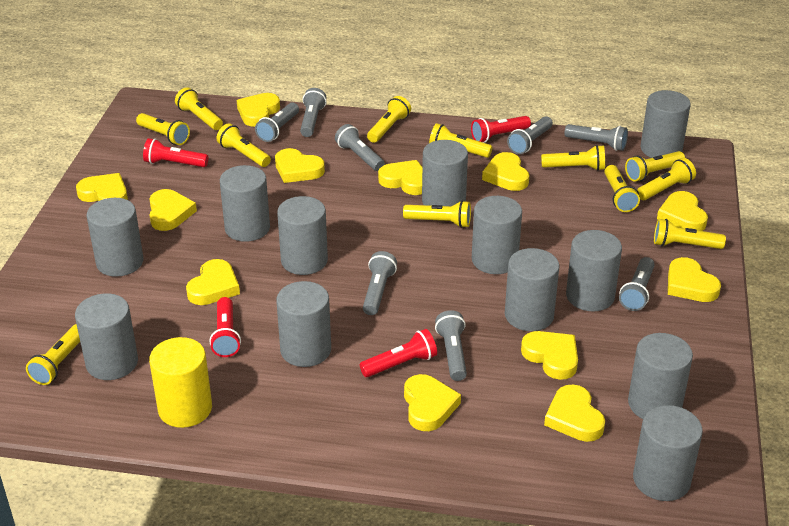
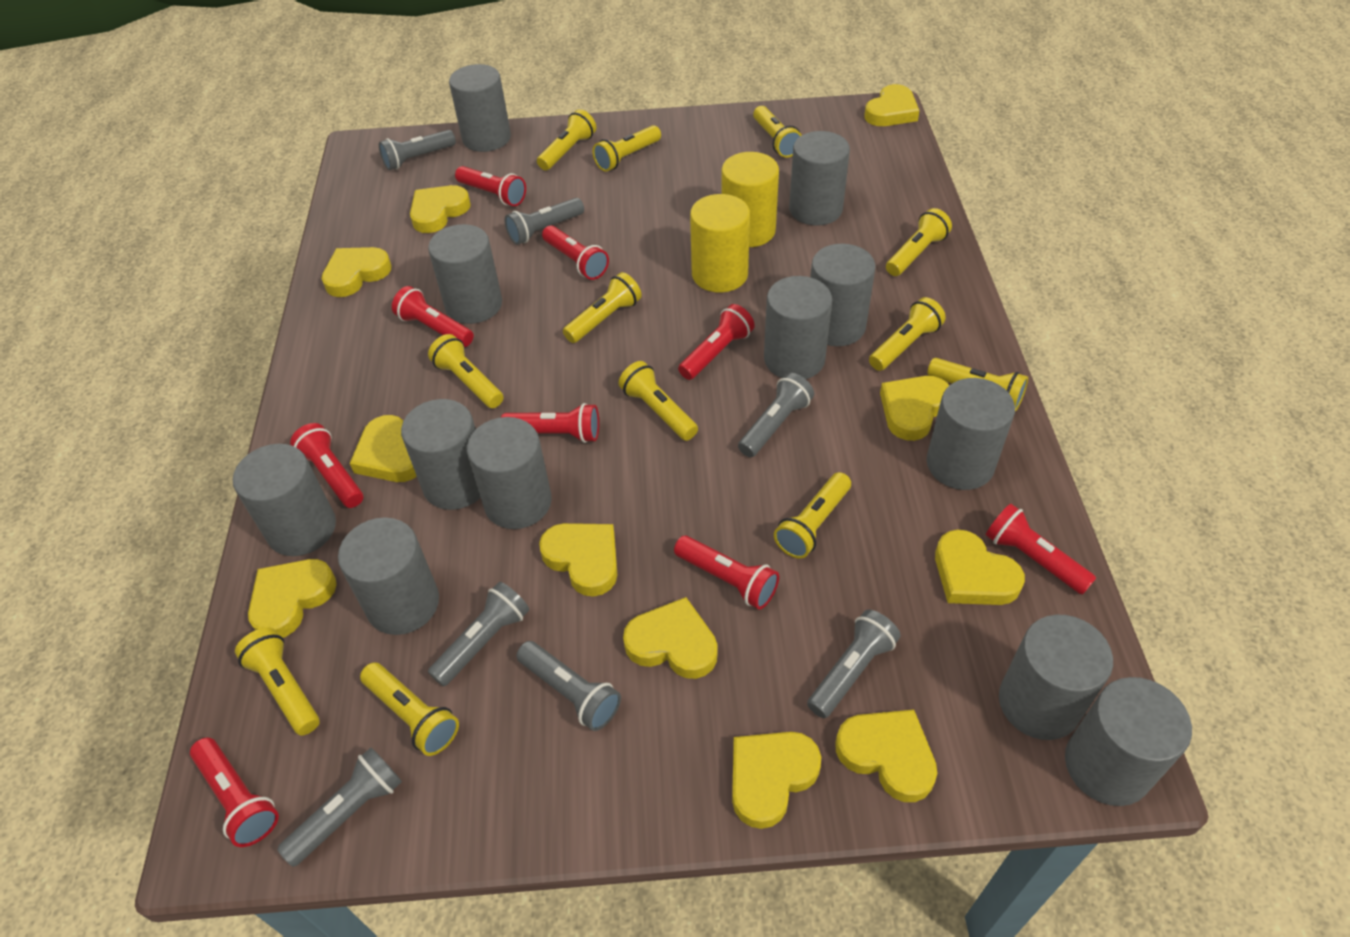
grey flashlight: 8 -> 7
red flashlight: 4 -> 9
yellow cylinder: 1 -> 2
yellow heart: 12 -> 11

